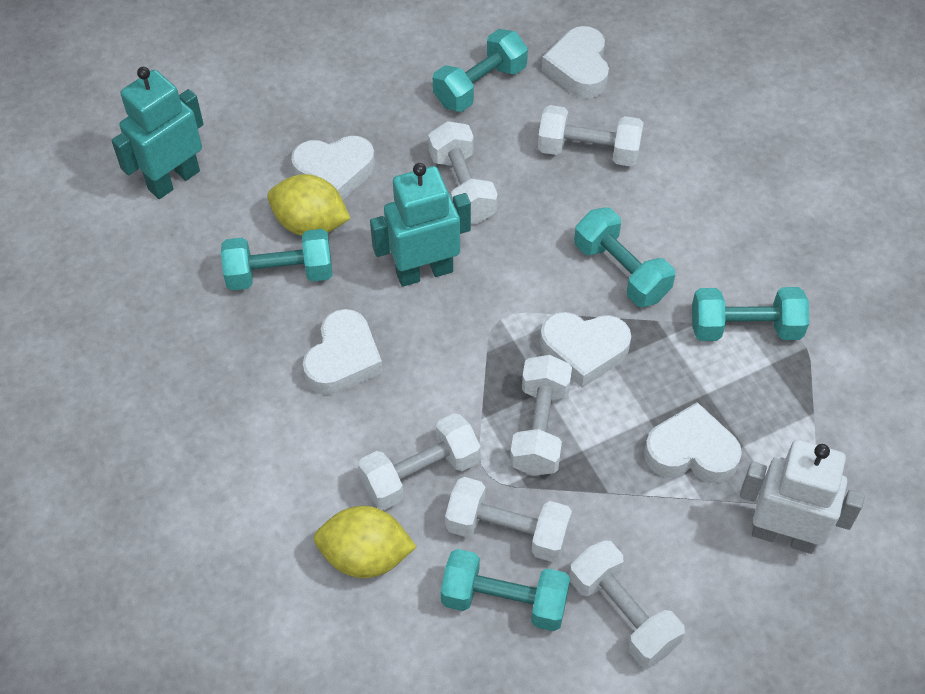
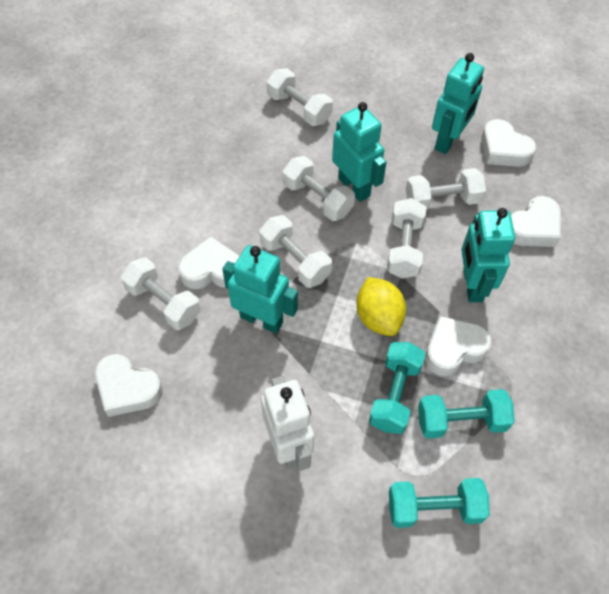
turquoise dumbbell: 5 -> 3
turquoise robot: 2 -> 4
yellow lemon: 2 -> 1

